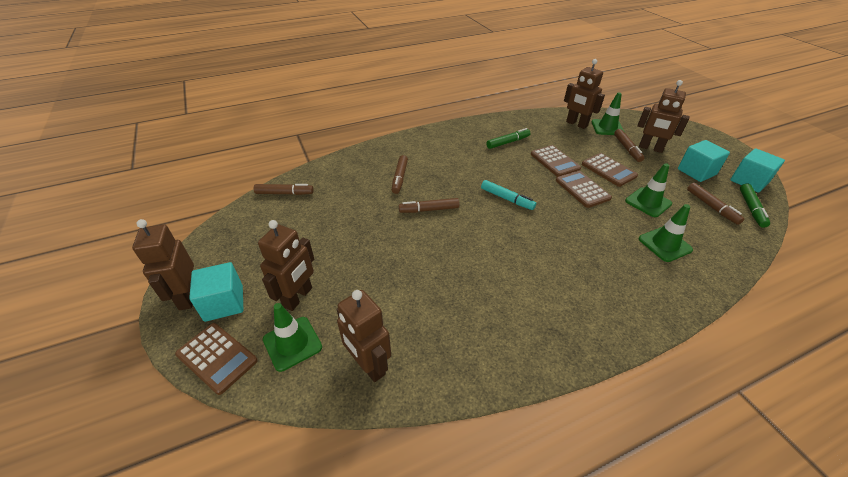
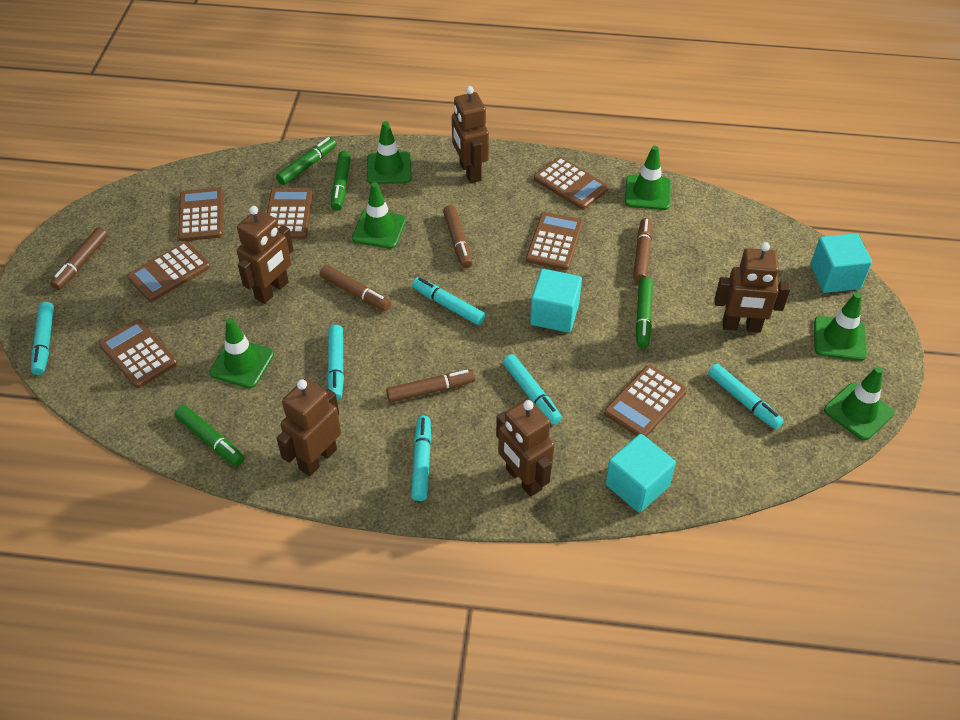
brown calculator: 4 -> 7
green marker: 2 -> 4
green traffic cone: 4 -> 6
turquoise marker: 1 -> 6

